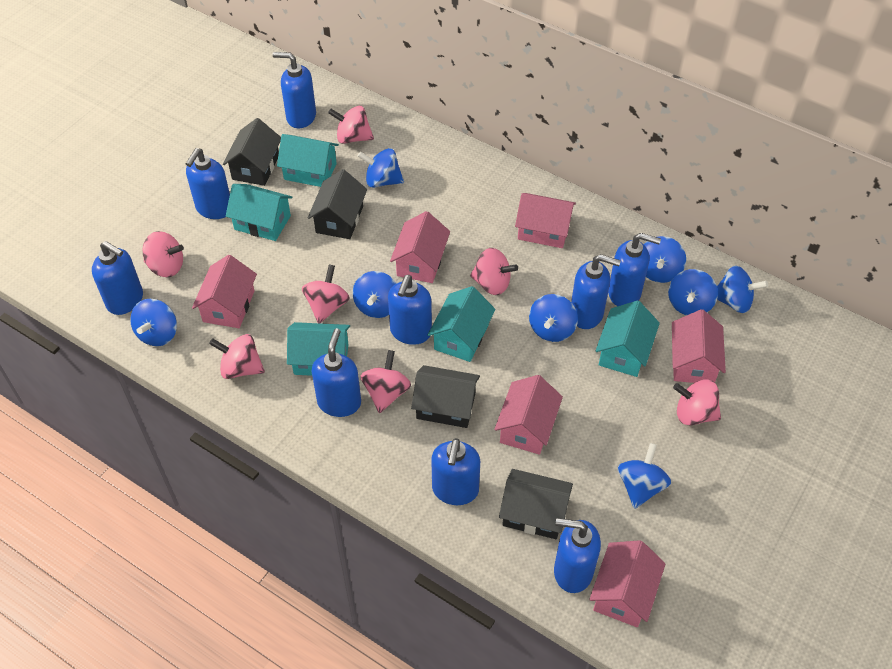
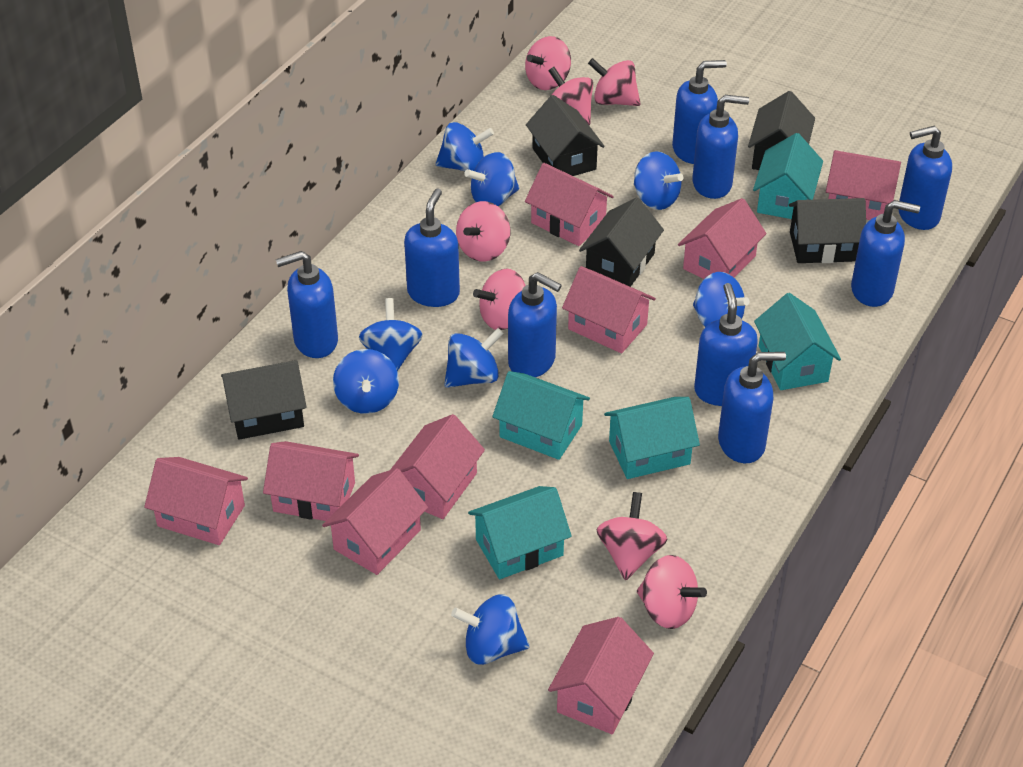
black house: 4 -> 5
pink house: 6 -> 9

